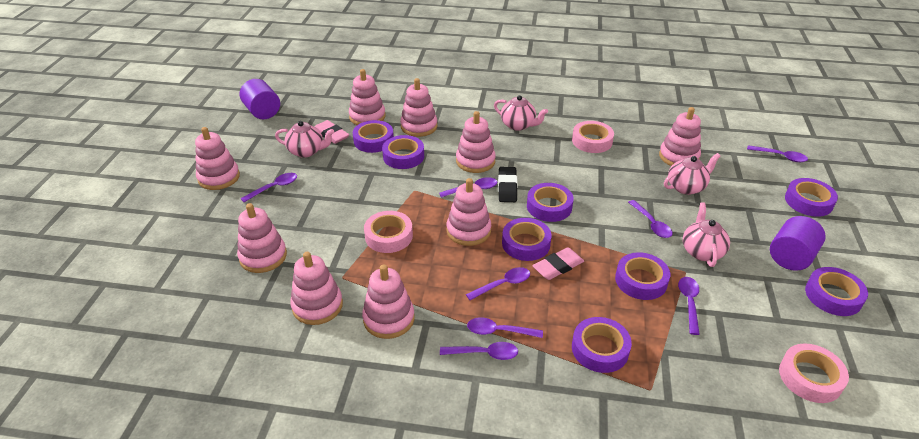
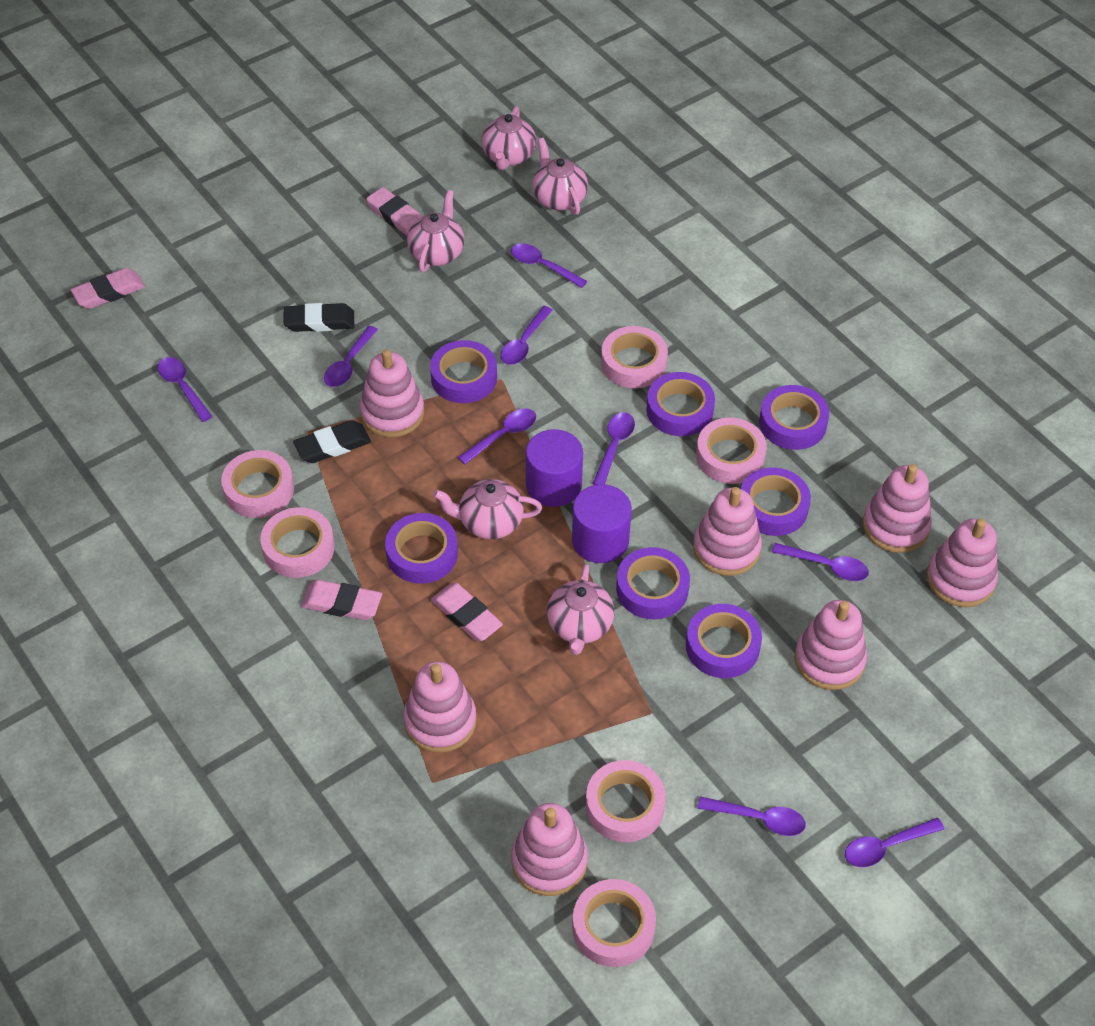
black eraser: 1 -> 2
pink eraser: 2 -> 4
pink stacking toy: 9 -> 7
pink tape: 3 -> 6
pink teapot: 4 -> 5
purple spoon: 8 -> 9
purple tape: 8 -> 7

